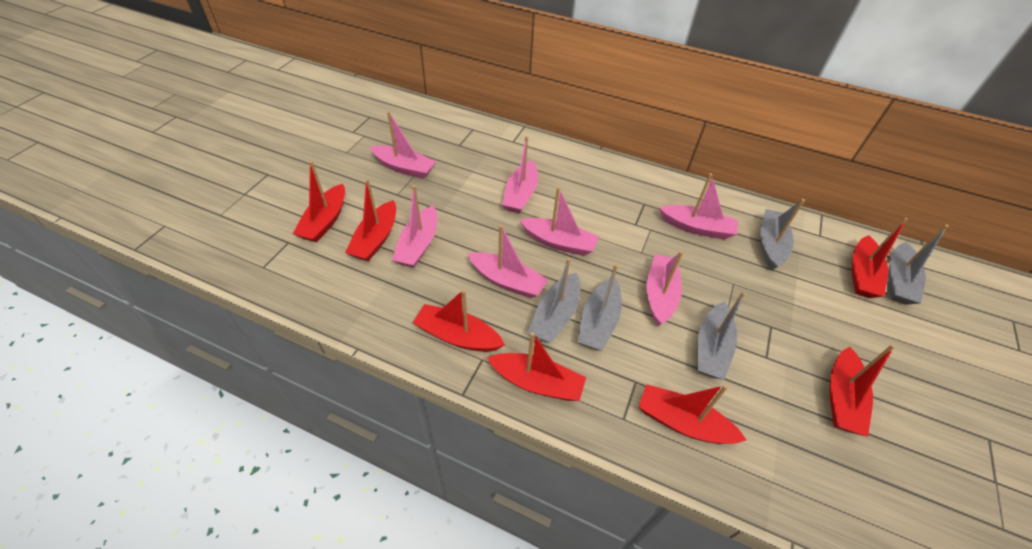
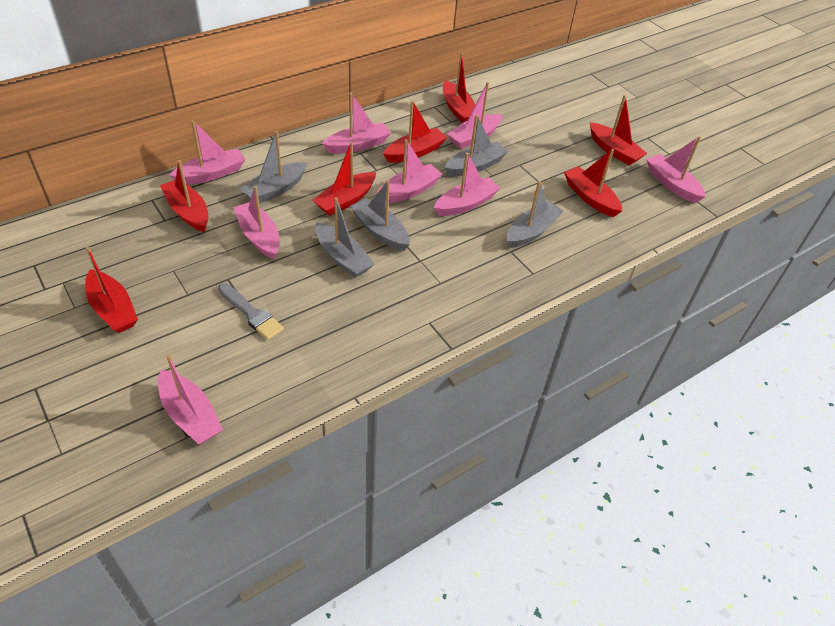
grey brush: 0 -> 1
pink boat: 7 -> 8

